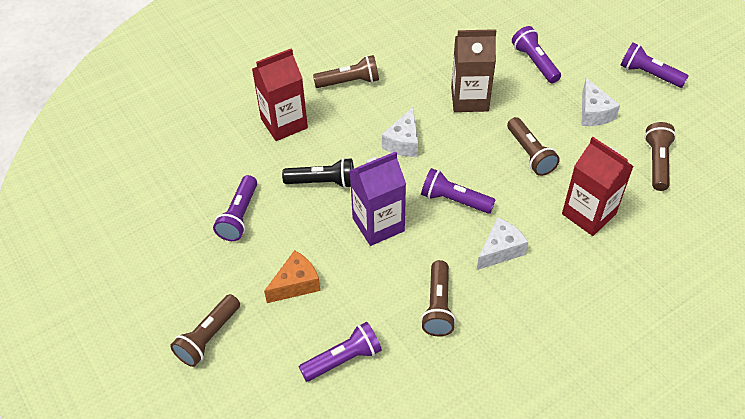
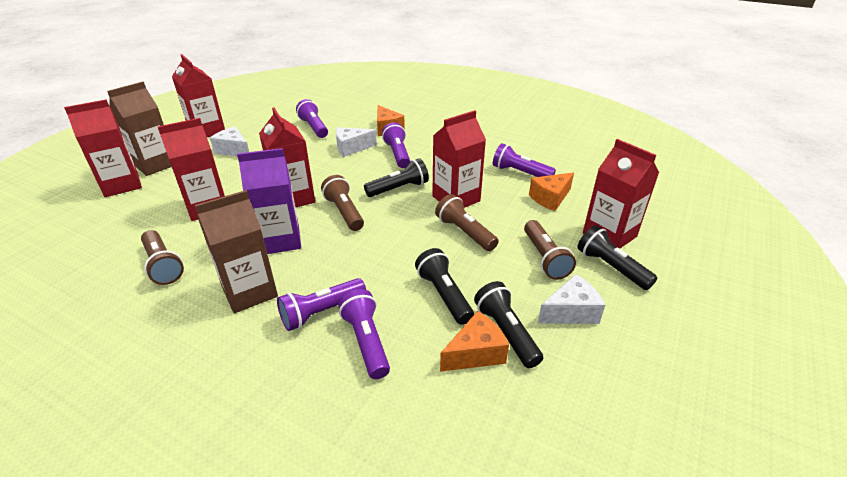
black flashlight: 1 -> 4
brown carton: 1 -> 2
brown flashlight: 5 -> 4
orange cheese: 1 -> 3
red carton: 2 -> 6

